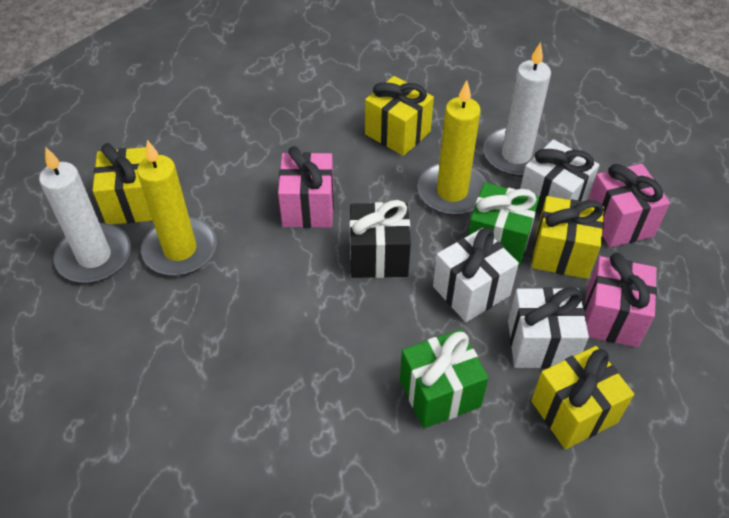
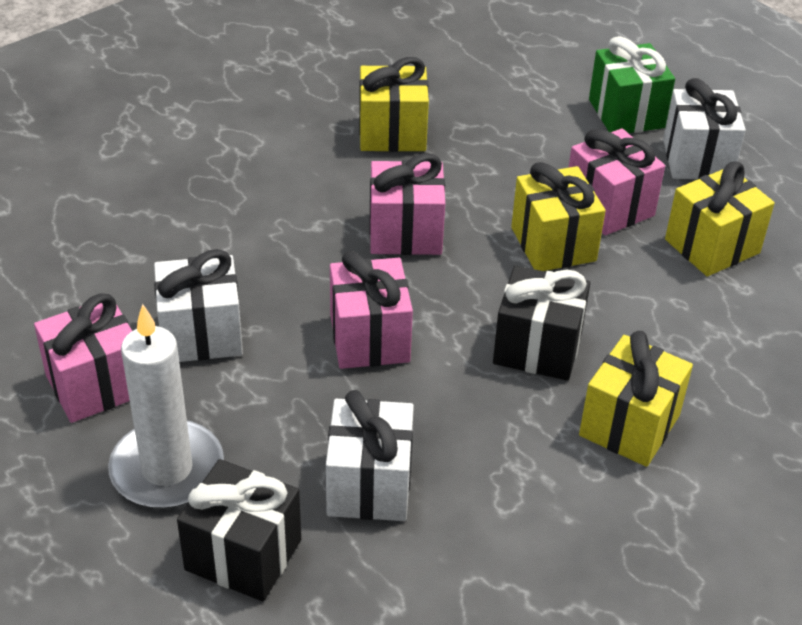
black gift: 1 -> 2
green gift: 2 -> 1
pink gift: 3 -> 4
white candle: 2 -> 1
yellow candle: 2 -> 0

